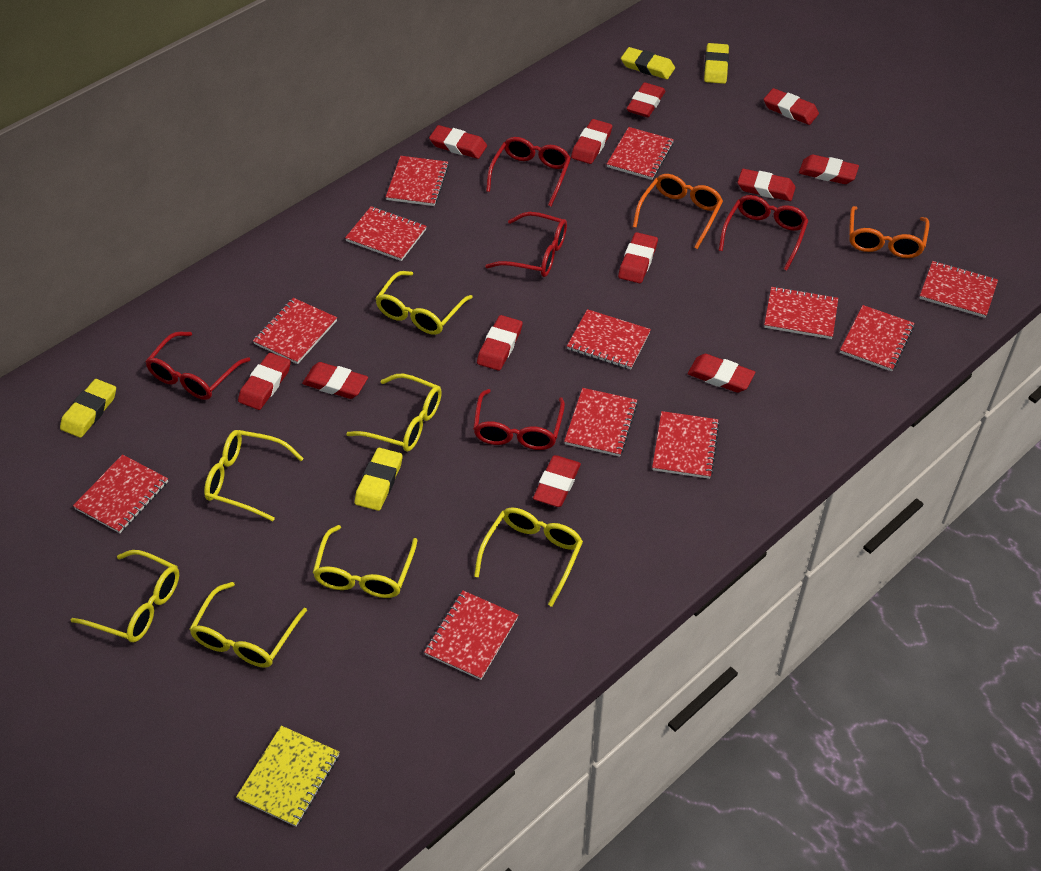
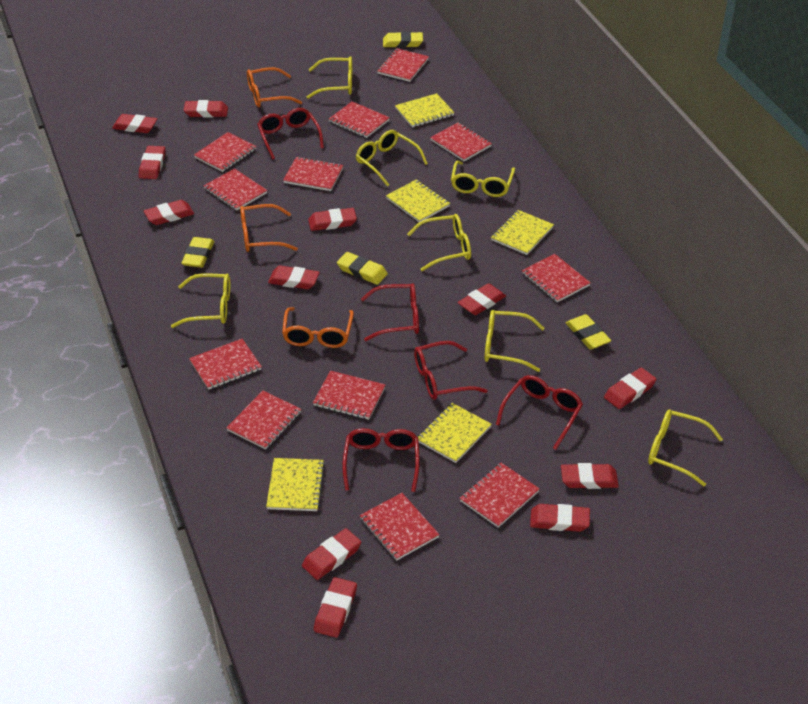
orange glasses: 2 -> 3
yellow notebook: 1 -> 5

